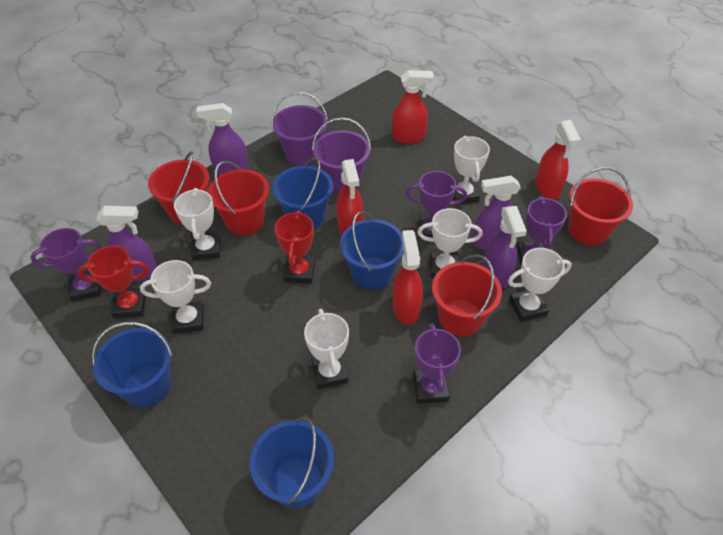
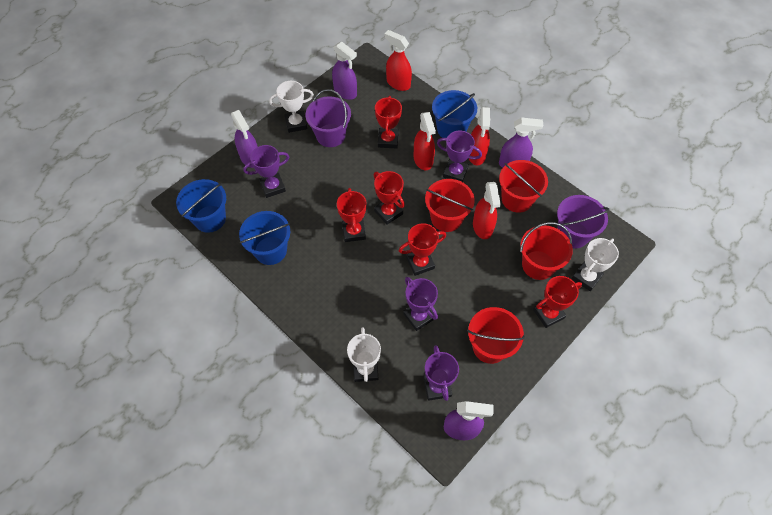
blue bucket: 4 -> 3
red trophy: 2 -> 5
white trophy: 6 -> 3

